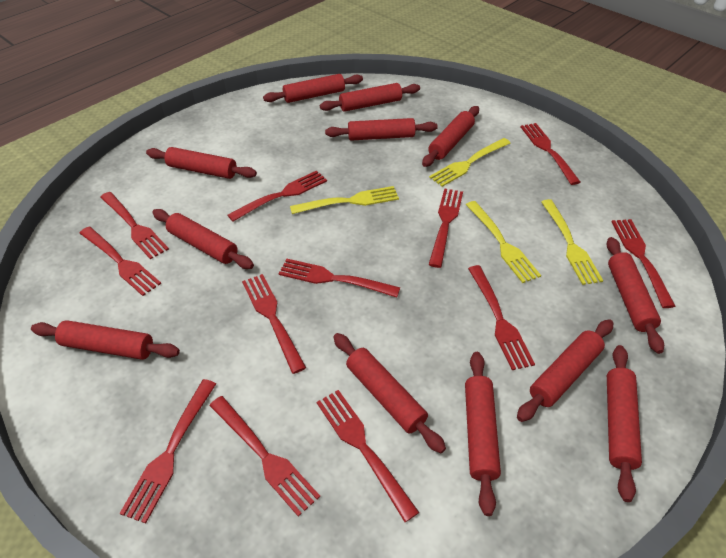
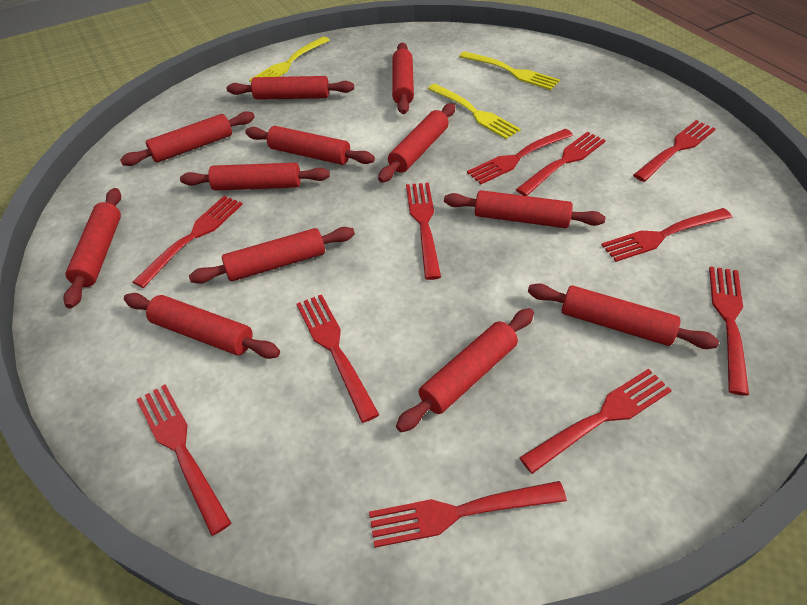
red fork: 12 -> 11
yellow fork: 4 -> 3

